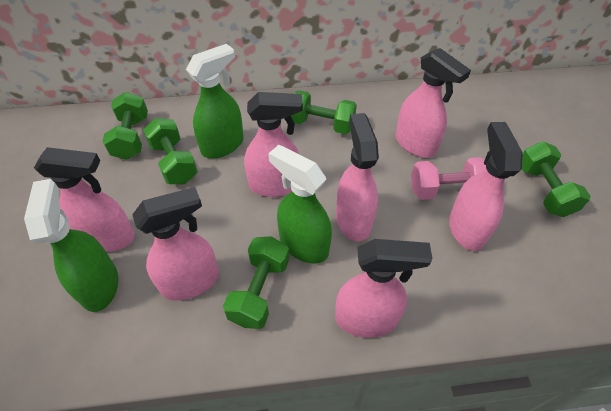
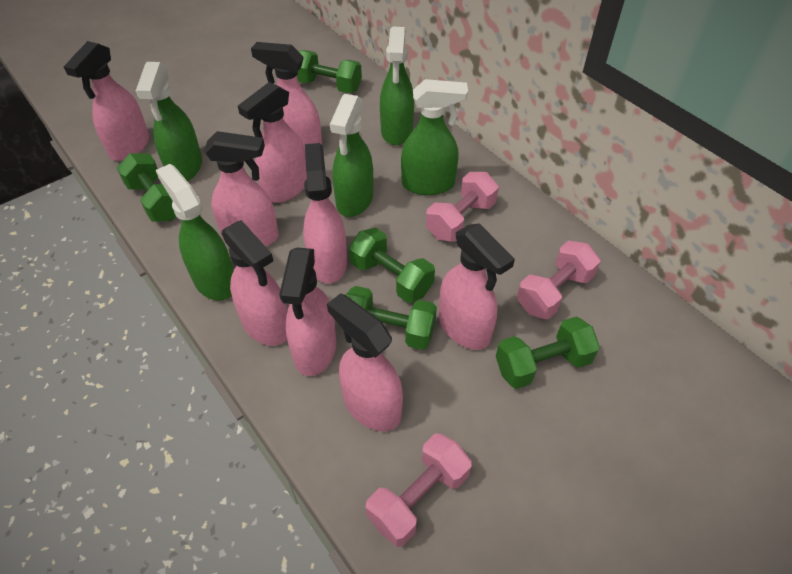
green spray bottle: 3 -> 5
pink dumbbell: 1 -> 3
pink spray bottle: 7 -> 9

